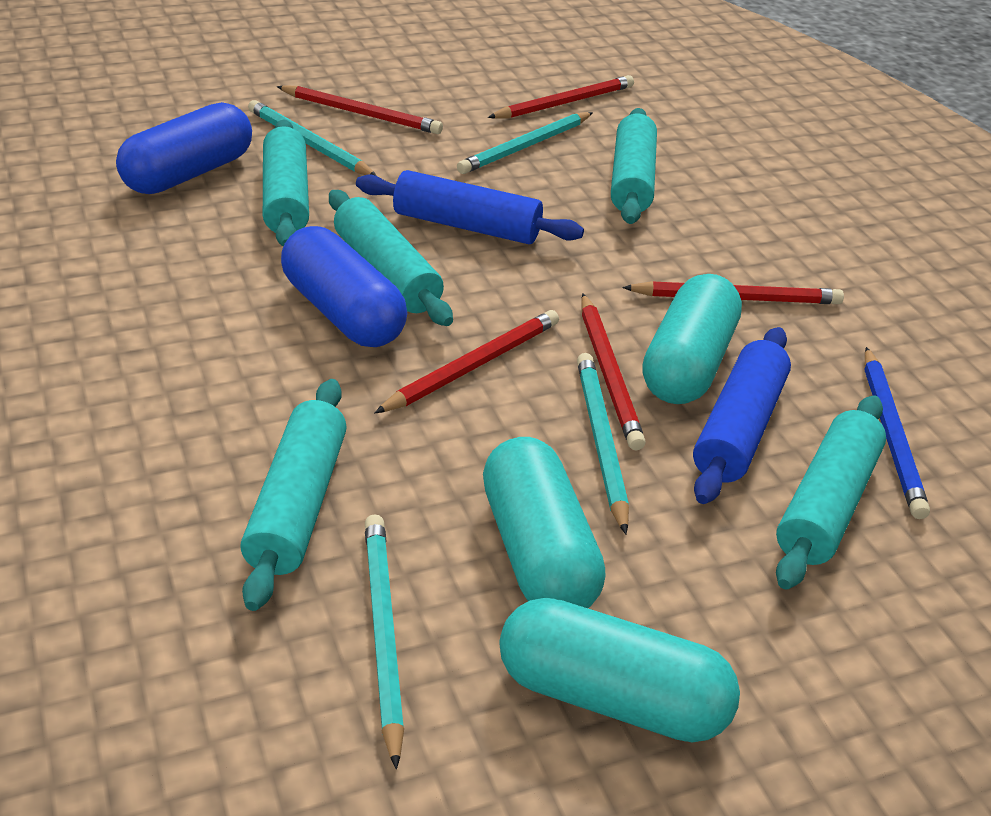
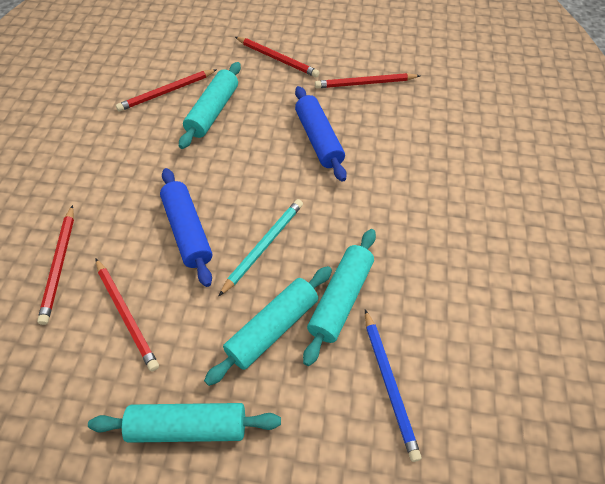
blue capsule: 2 -> 0
turquoise capsule: 3 -> 0
turquoise pencil: 4 -> 1
turquoise rolling pin: 5 -> 4

